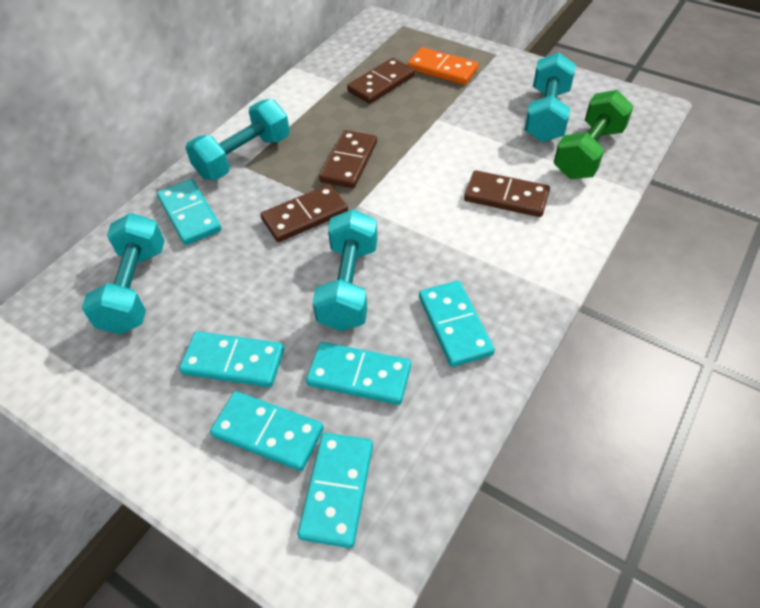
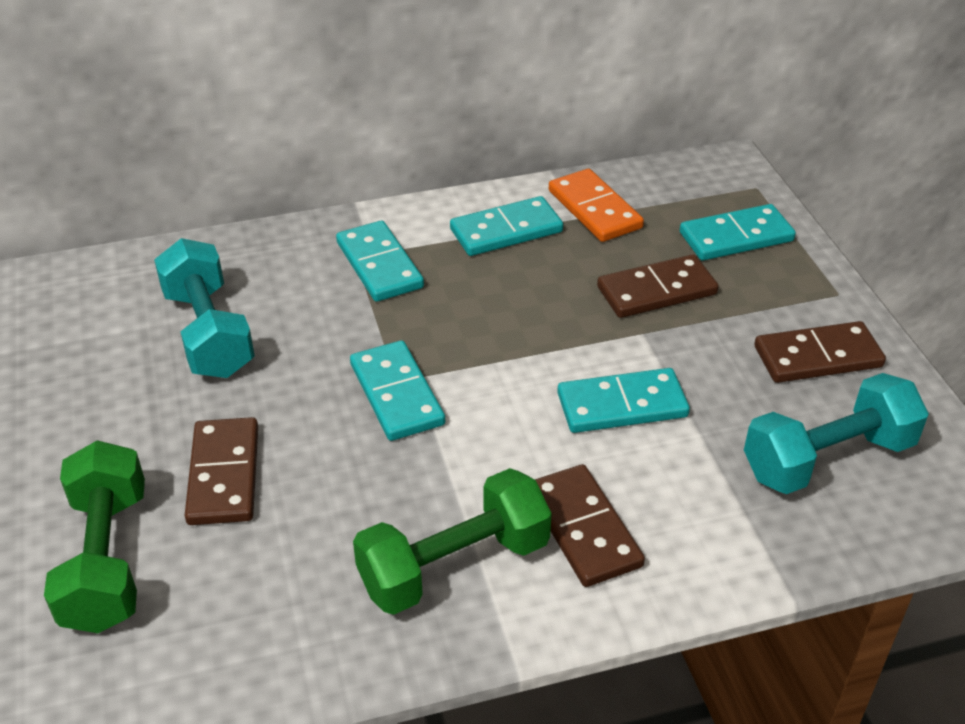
green dumbbell: 1 -> 2
turquoise domino: 6 -> 5
turquoise dumbbell: 4 -> 2

